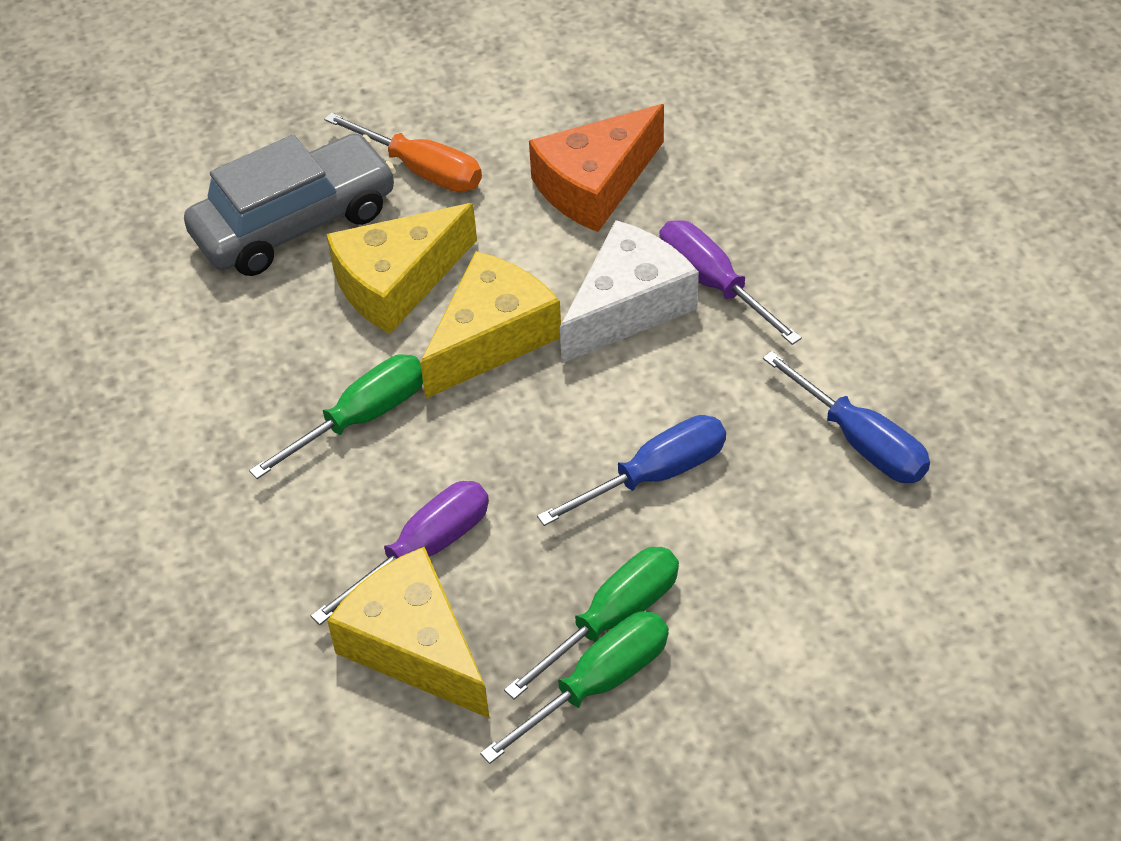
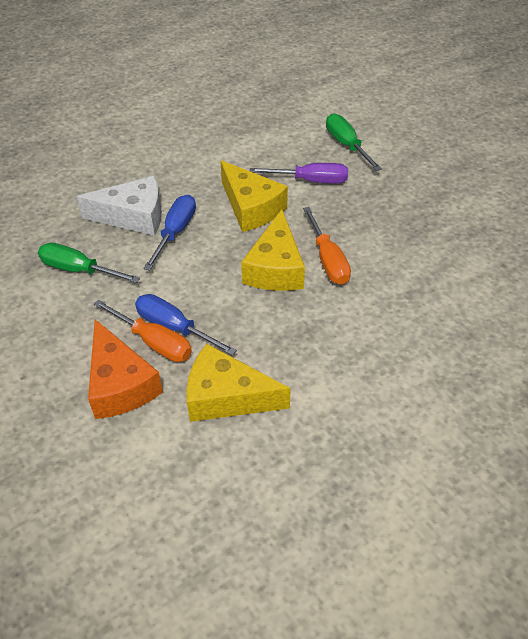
green screwdriver: 3 -> 2
grey car: 1 -> 0
orange screwdriver: 1 -> 2
purple screwdriver: 2 -> 1

